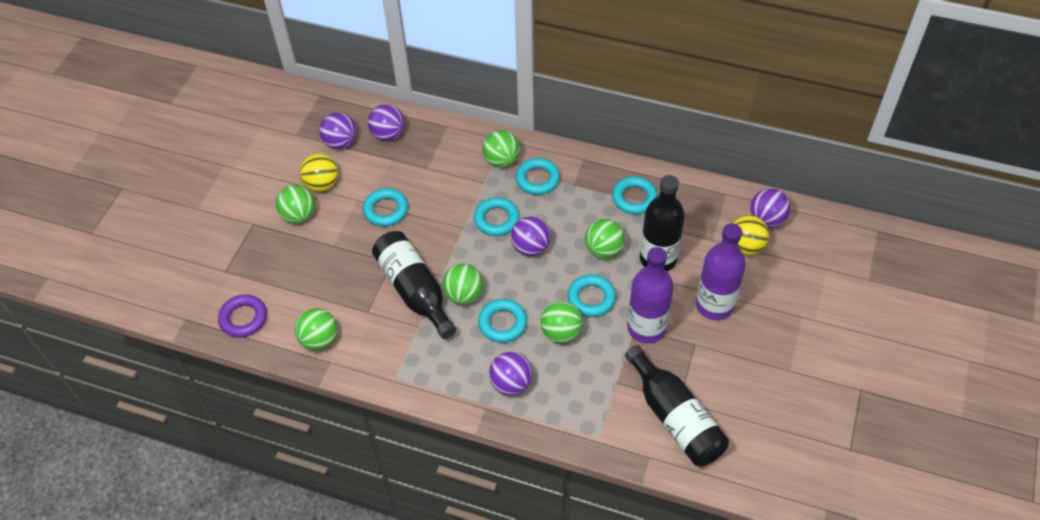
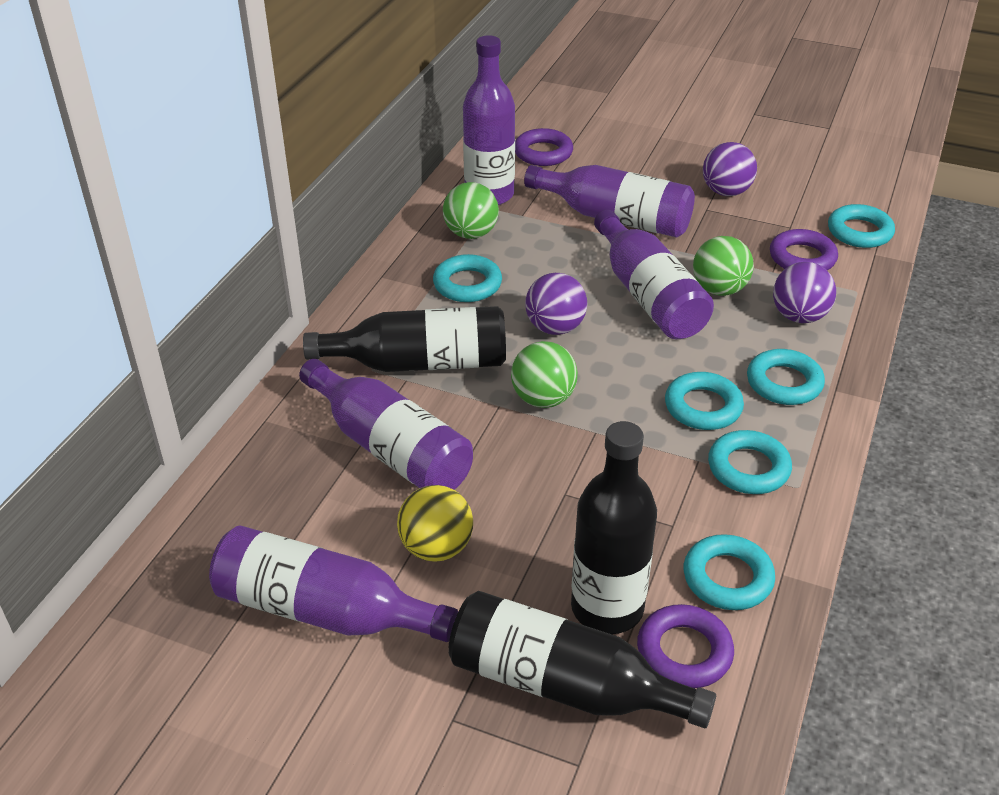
green ball: 6 -> 3
purple ball: 5 -> 3
purple bottle: 2 -> 5
purple ring: 1 -> 3
yellow ball: 2 -> 1

